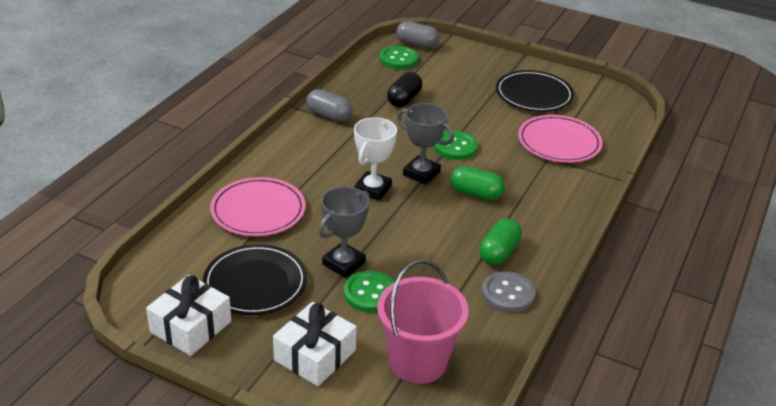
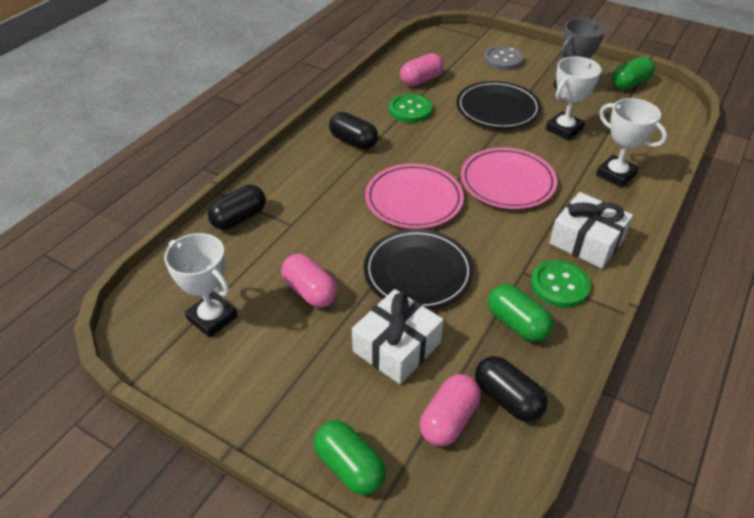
black capsule: 1 -> 3
green button: 3 -> 2
green capsule: 2 -> 3
grey capsule: 2 -> 0
grey trophy: 2 -> 1
pink bucket: 1 -> 0
pink capsule: 0 -> 3
white trophy: 1 -> 3

